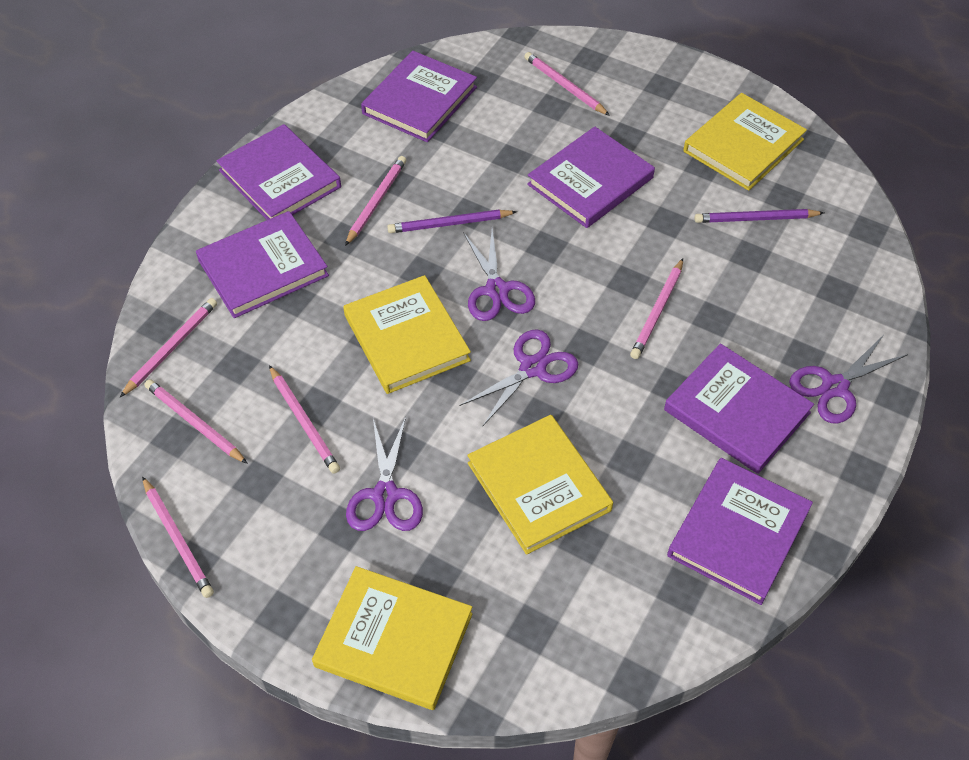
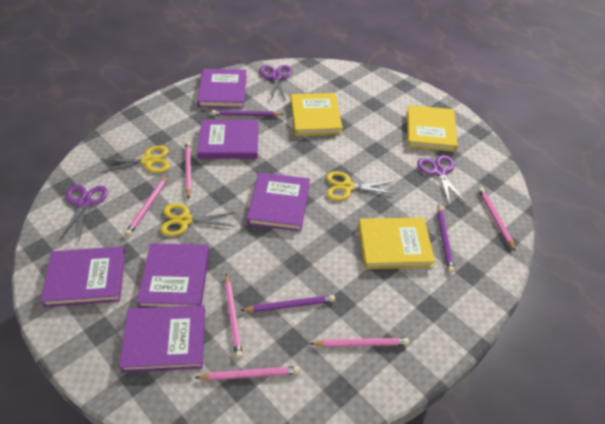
pink pencil: 7 -> 6
purple pencil: 2 -> 3
purple scissors: 4 -> 3
yellow book: 4 -> 3
yellow scissors: 0 -> 3

